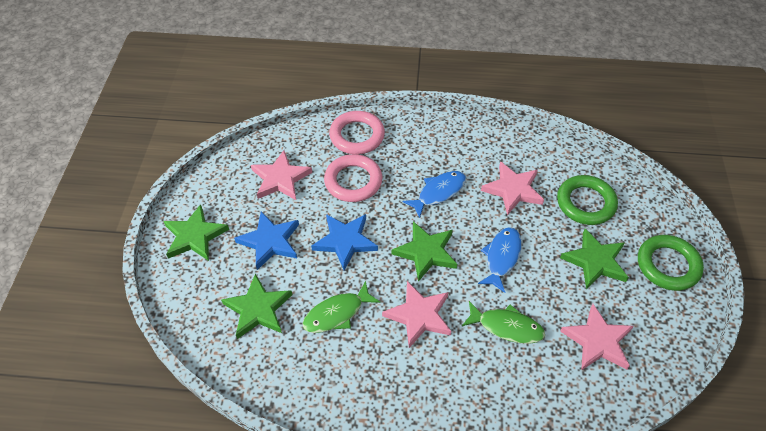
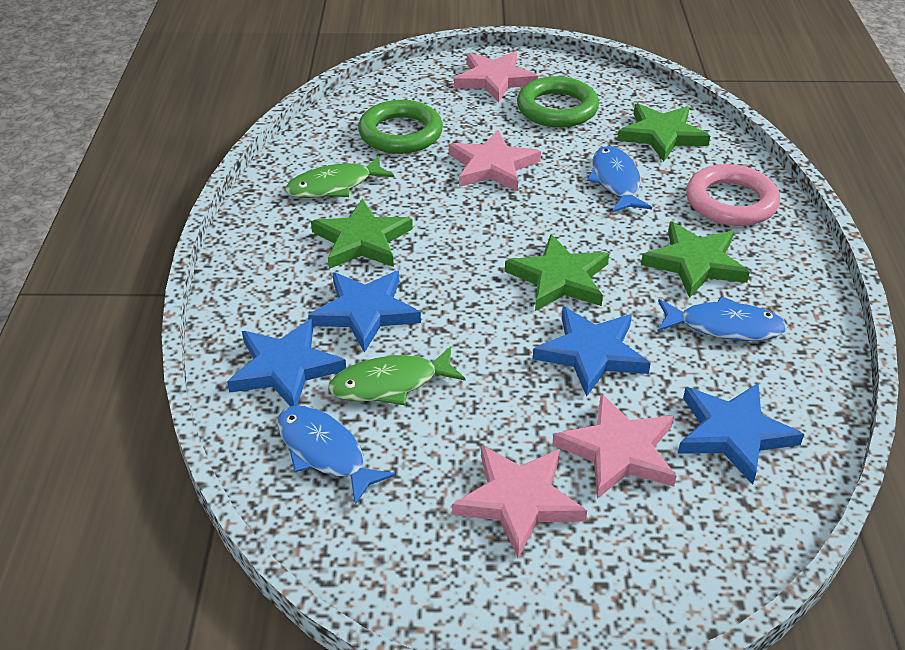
blue fish: 2 -> 3
blue star: 2 -> 4
pink ring: 2 -> 1

